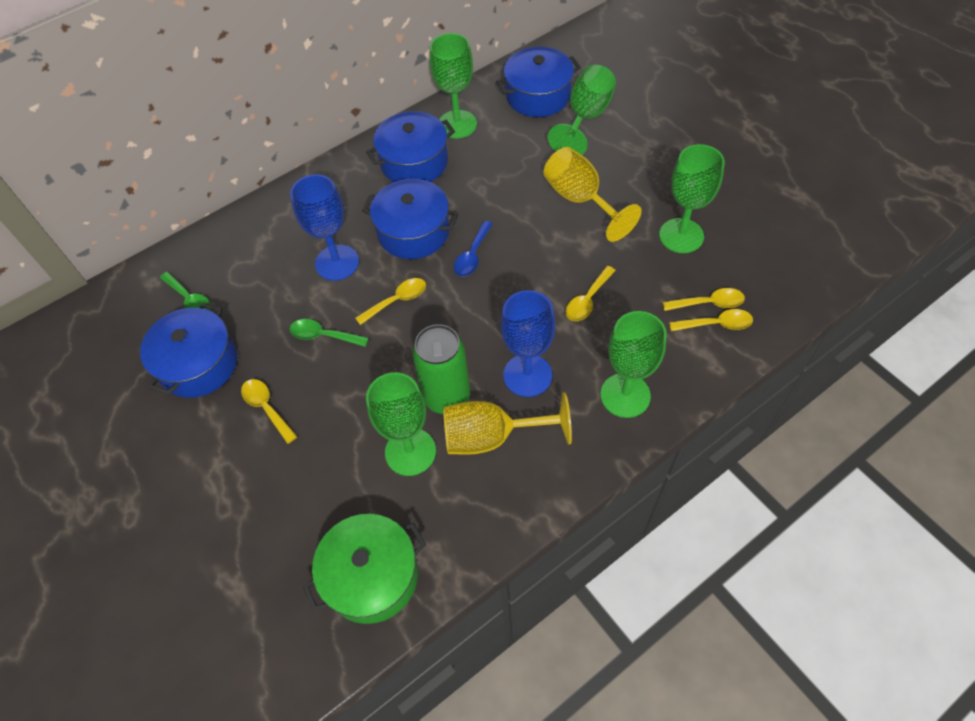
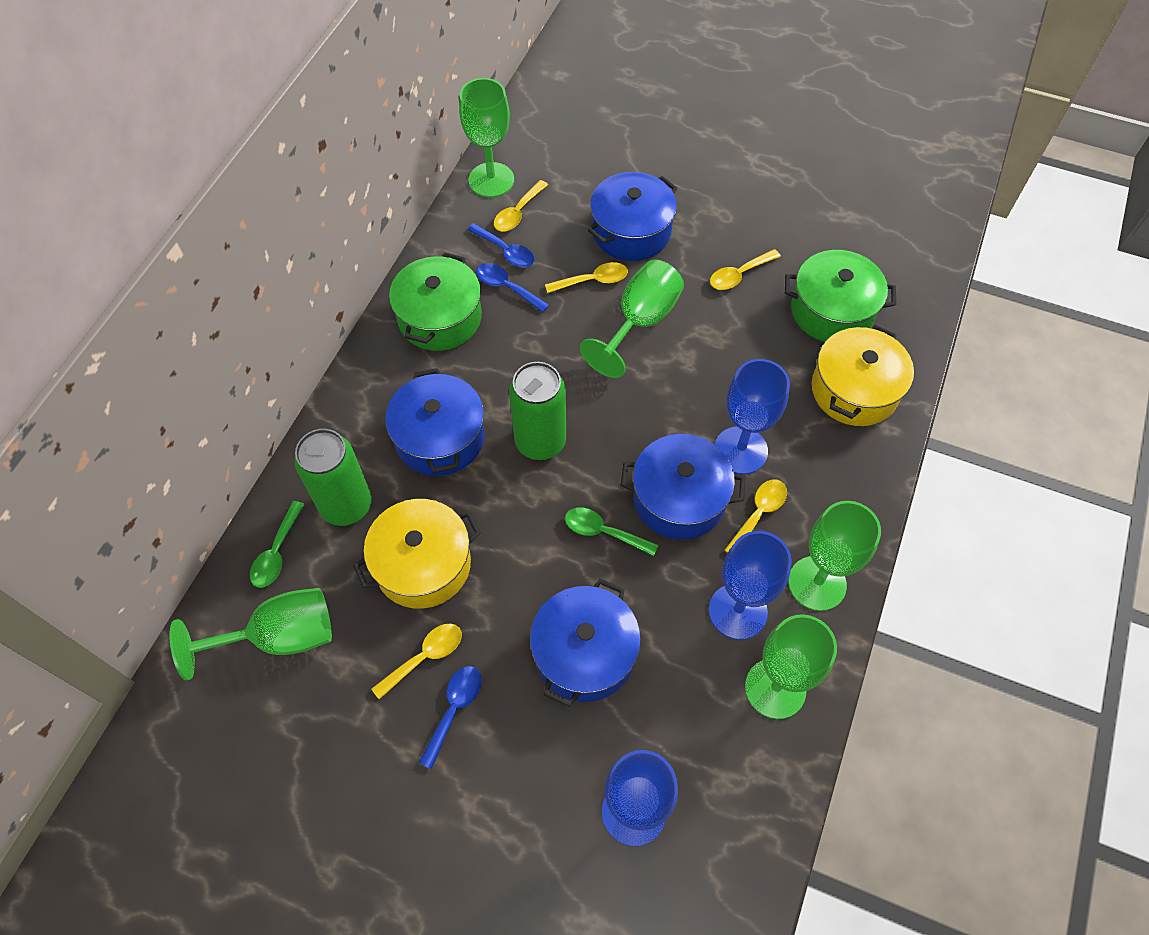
blue goblet: 2 -> 3
blue spoon: 1 -> 3
green can: 1 -> 2
green pot: 1 -> 2
yellow goblet: 2 -> 0
yellow pot: 0 -> 2

